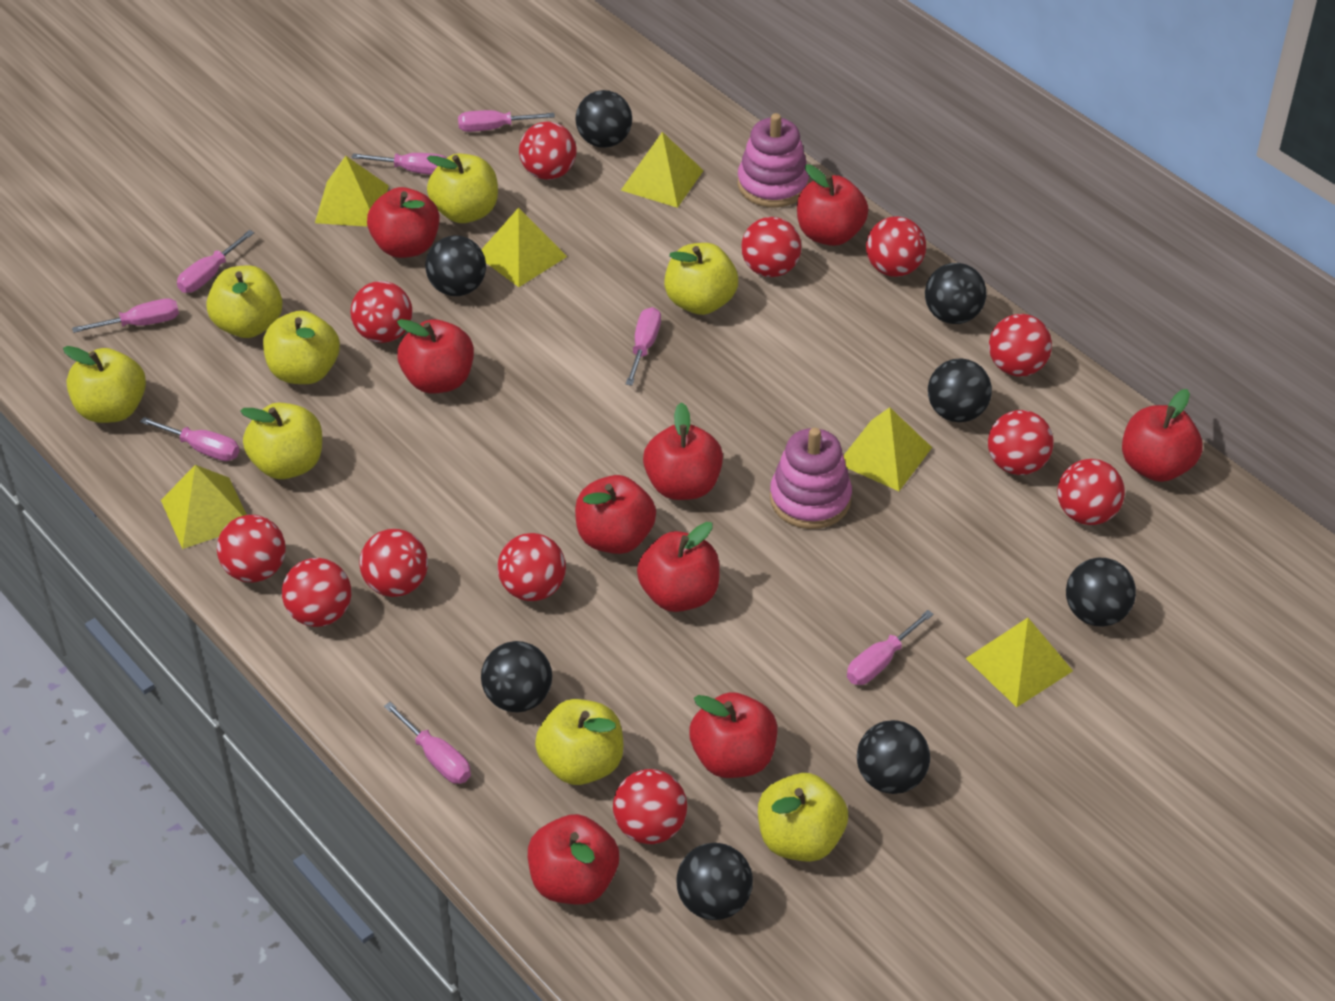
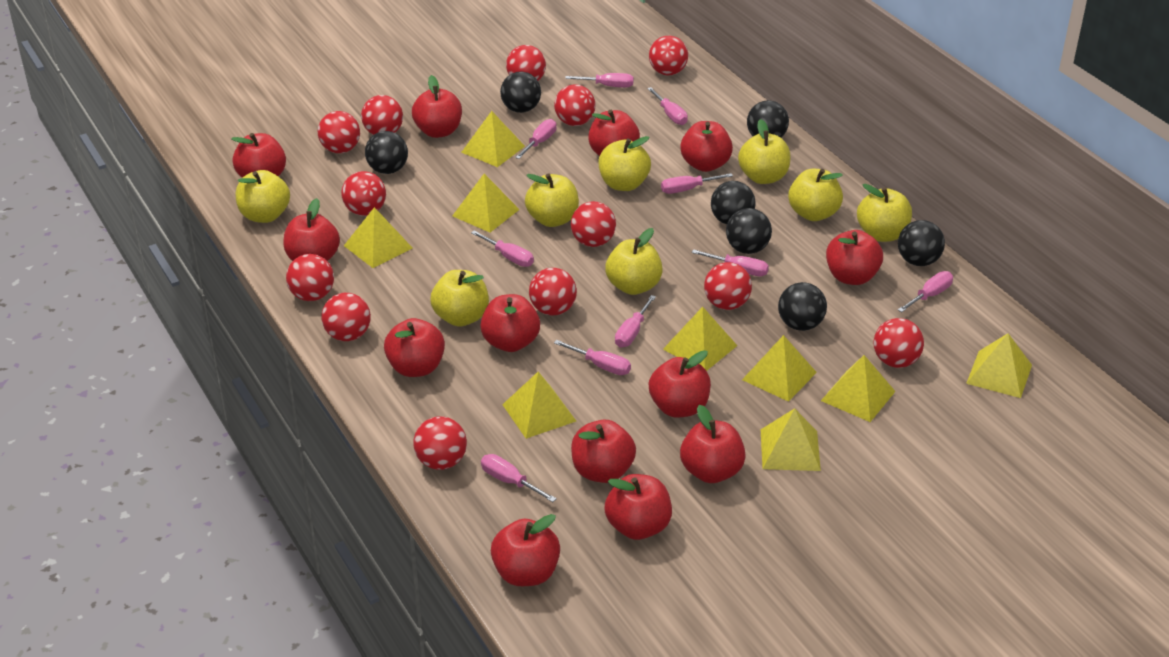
black ball: 8 -> 7
pink screwdriver: 8 -> 10
pink stacking toy: 2 -> 0
red apple: 9 -> 13
red ball: 12 -> 13
yellow pyramid: 6 -> 9

